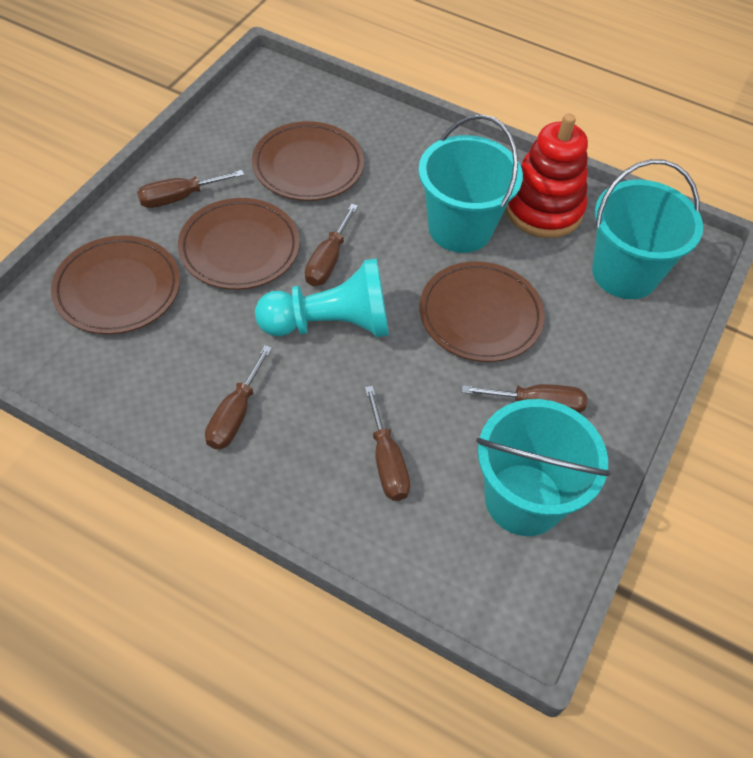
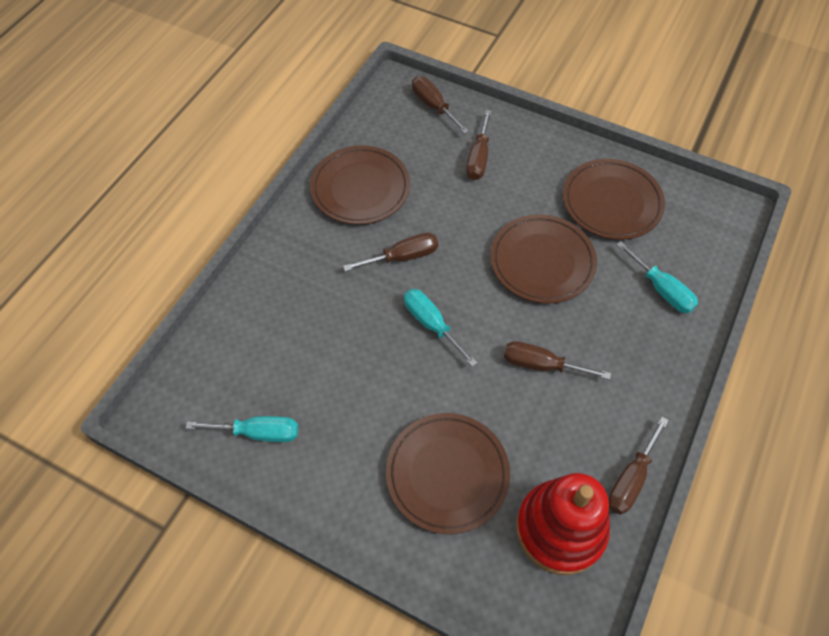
turquoise bucket: 3 -> 0
turquoise pawn: 1 -> 0
turquoise screwdriver: 0 -> 3

